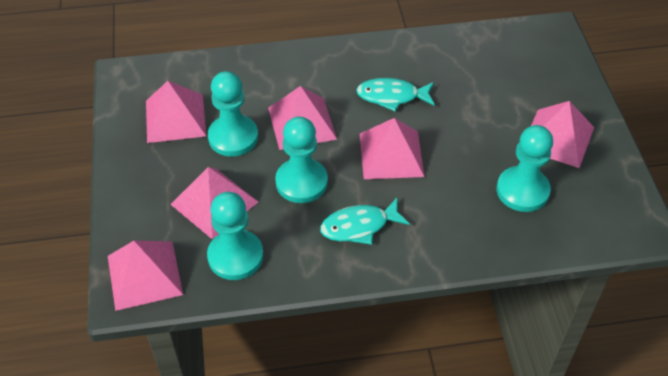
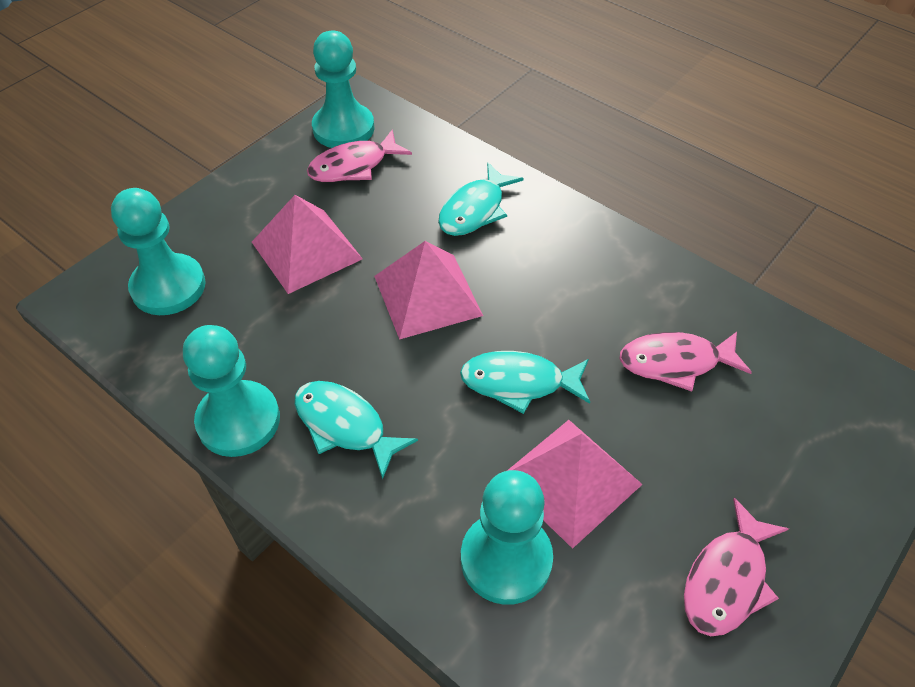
pink fish: 0 -> 3
pink pyramid: 6 -> 3
turquoise fish: 2 -> 3

